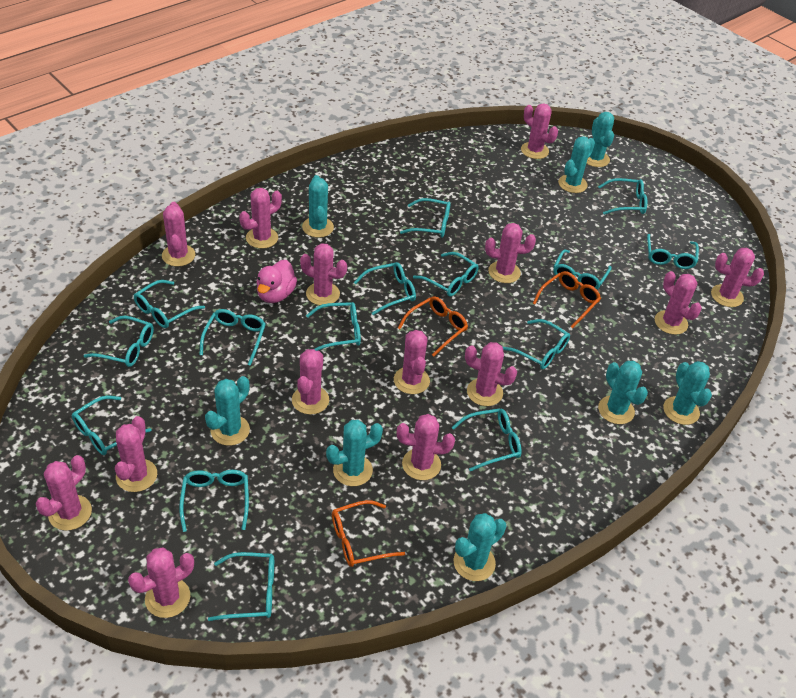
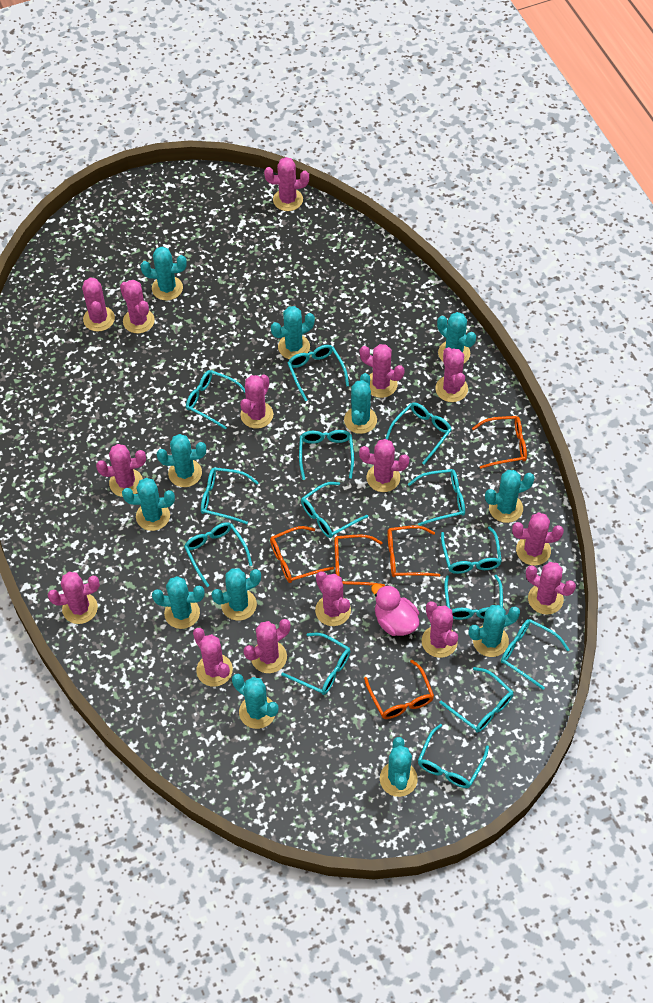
orange glasses: 3 -> 5
pink cactus: 14 -> 15
turquoise cactus: 8 -> 12
turquoise glasses: 15 -> 14

